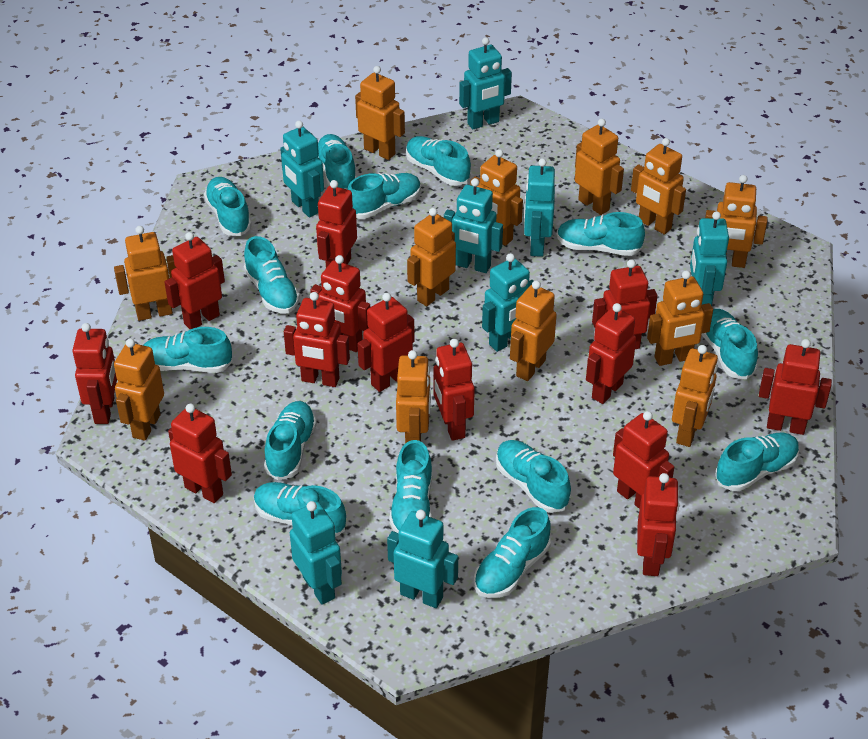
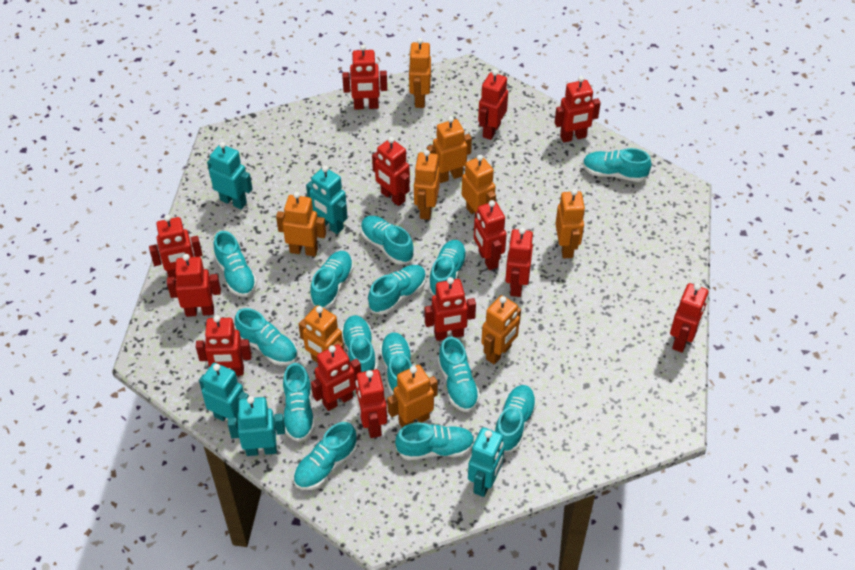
orange robot: 12 -> 9
turquoise robot: 8 -> 5

